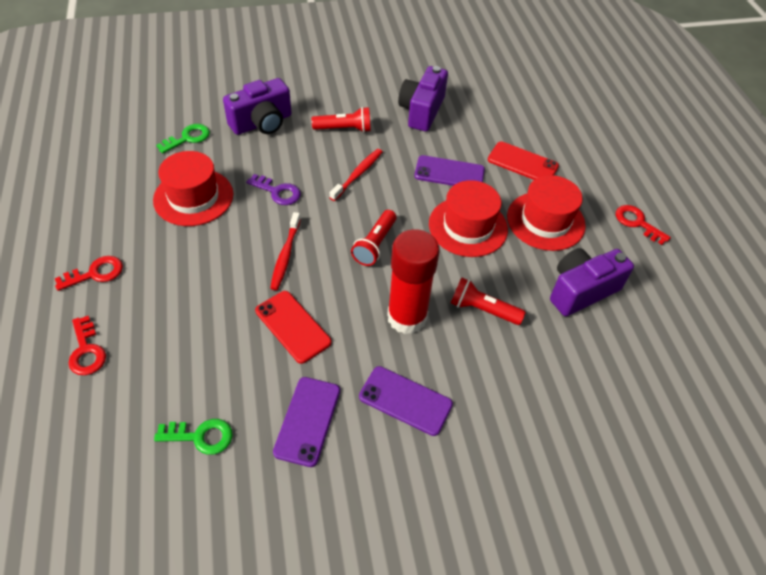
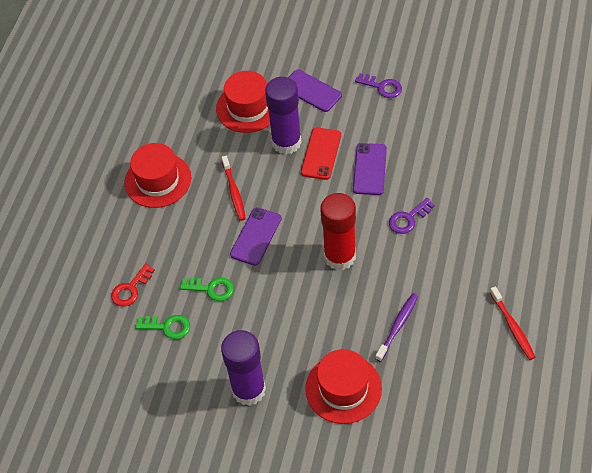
purple camera: 3 -> 0
purple glue stick: 0 -> 2
purple key: 1 -> 2
purple toothbrush: 0 -> 1
red flashlight: 3 -> 0
red key: 3 -> 1
red phone: 2 -> 1

